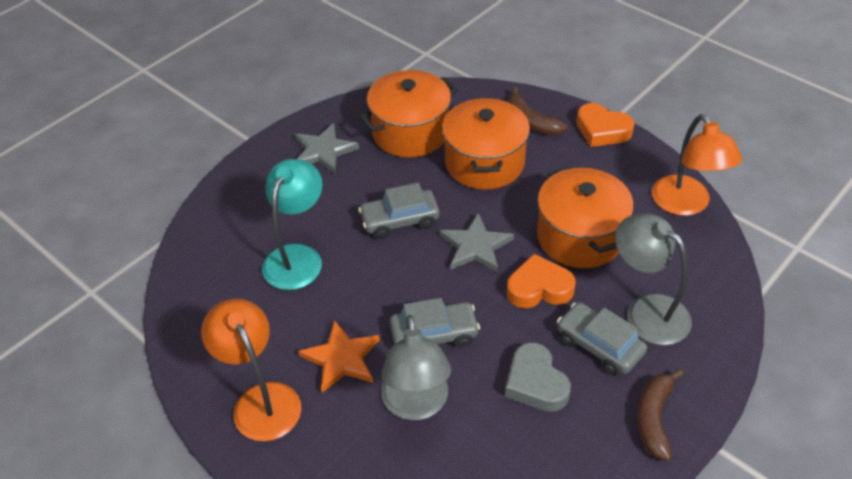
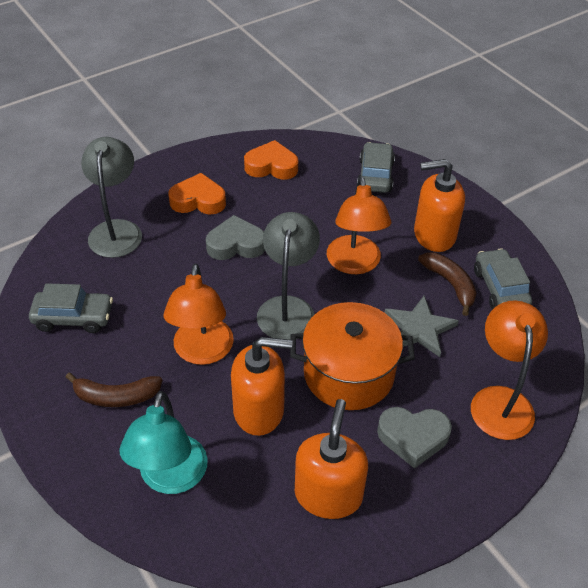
grey heart: 1 -> 2
grey star: 2 -> 1
orange lamp: 2 -> 3
orange pot: 3 -> 1
orange soap dispenser: 0 -> 3
orange star: 1 -> 0

